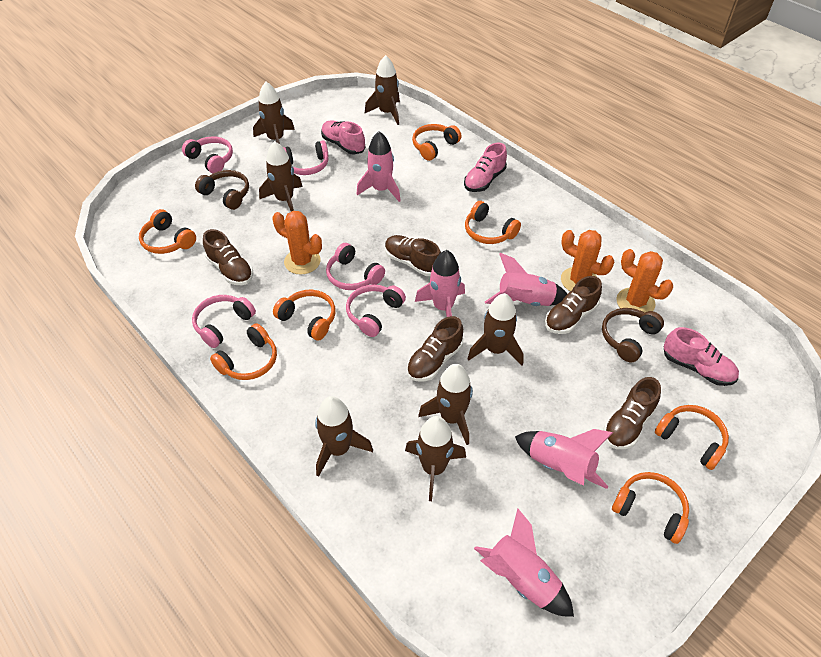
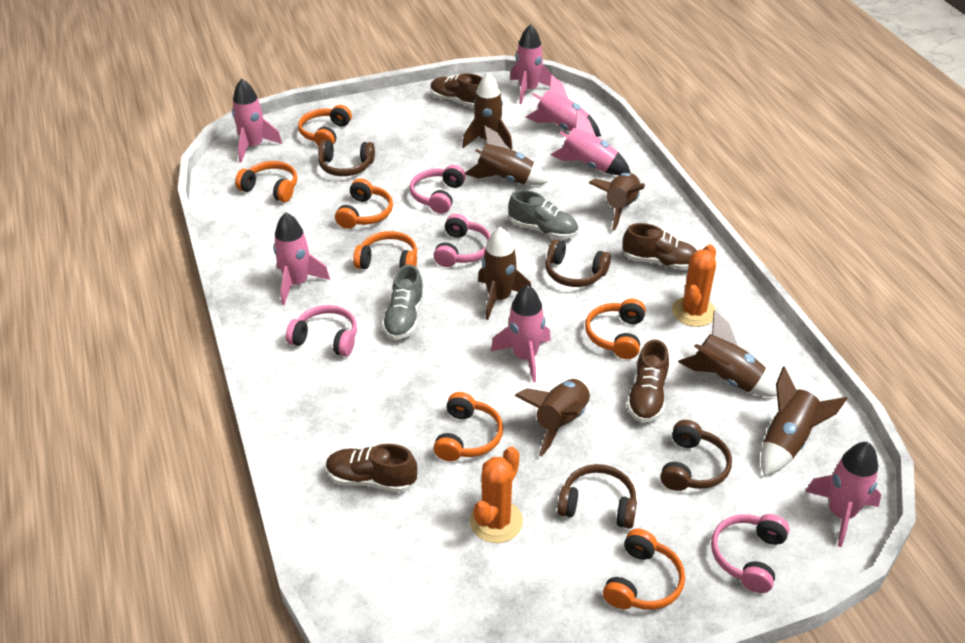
brown headphones: 2 -> 4
brown shoe: 5 -> 4
grey shoe: 0 -> 2
orange cactus: 3 -> 2
pink headphones: 5 -> 4
pink rocket: 5 -> 7
pink shoe: 3 -> 0

